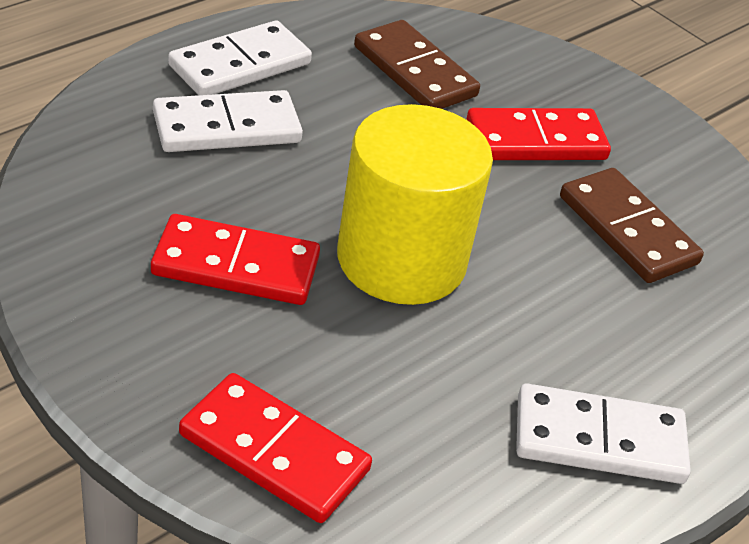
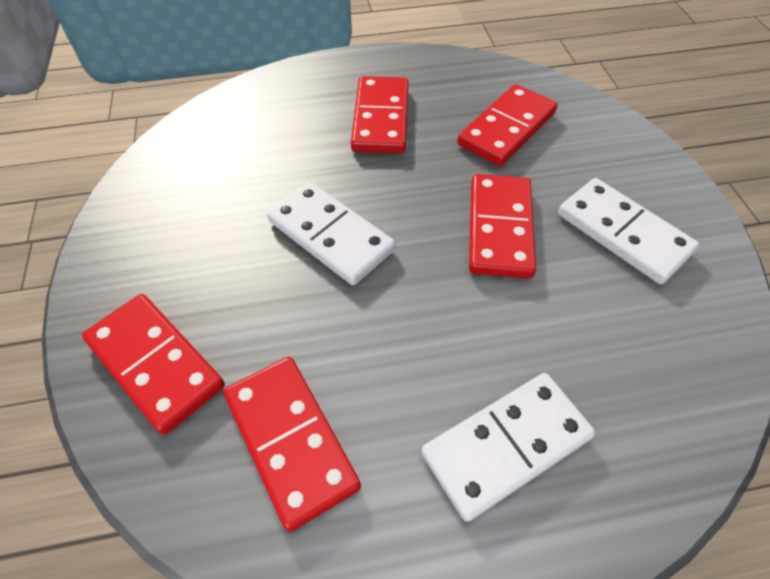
brown domino: 2 -> 0
red domino: 3 -> 5
yellow cylinder: 1 -> 0

